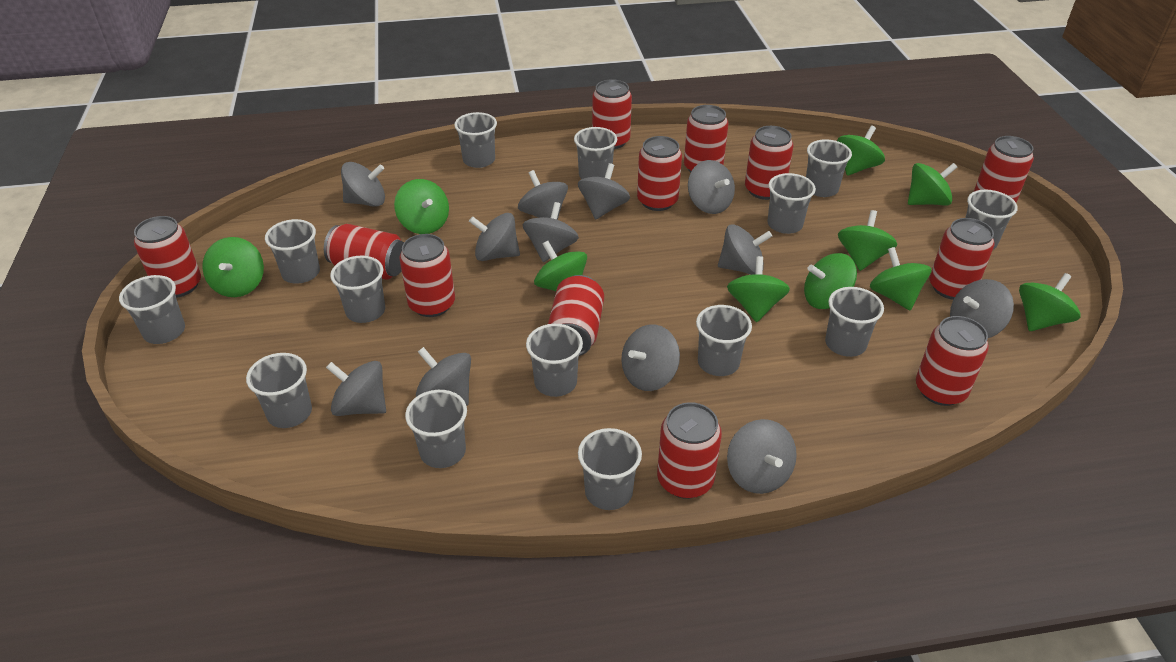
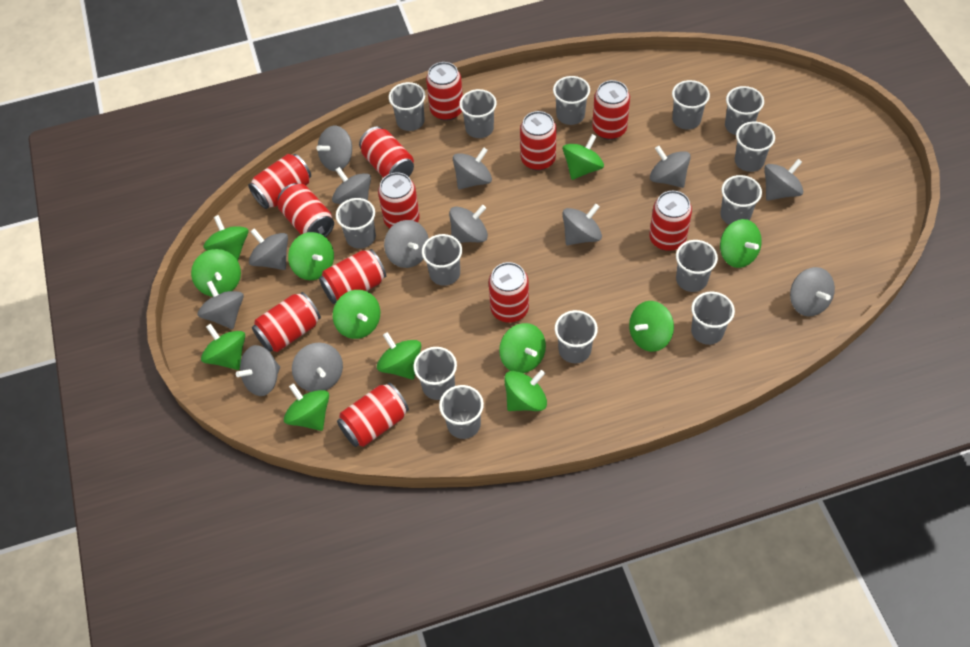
green spinning top: 10 -> 12
grey spinning top: 12 -> 13

